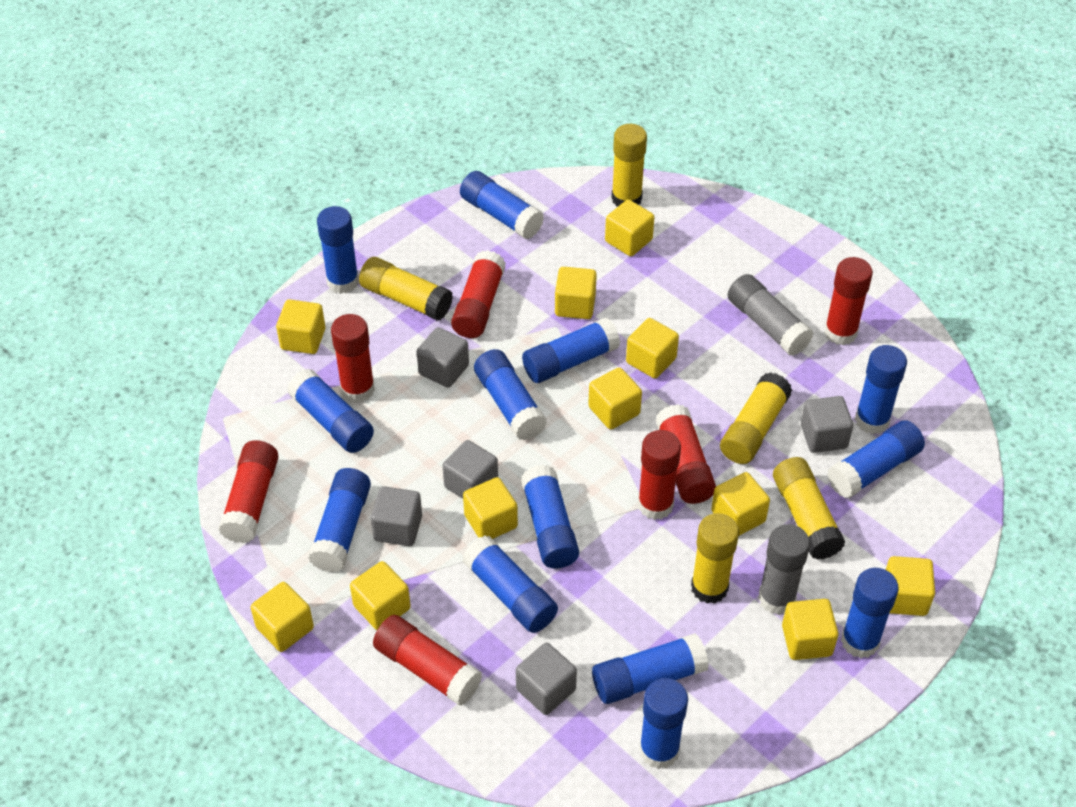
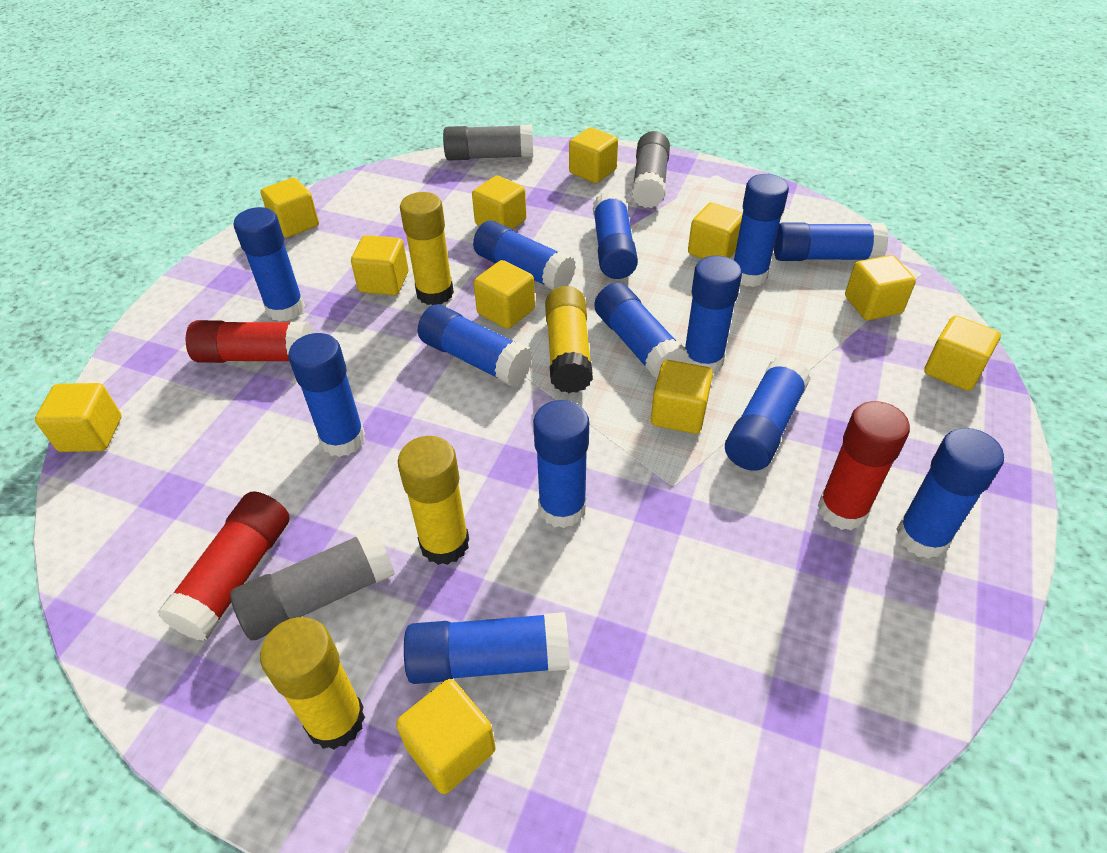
grey cube: 5 -> 0
grey glue stick: 2 -> 3
red glue stick: 7 -> 3
yellow glue stick: 5 -> 4

